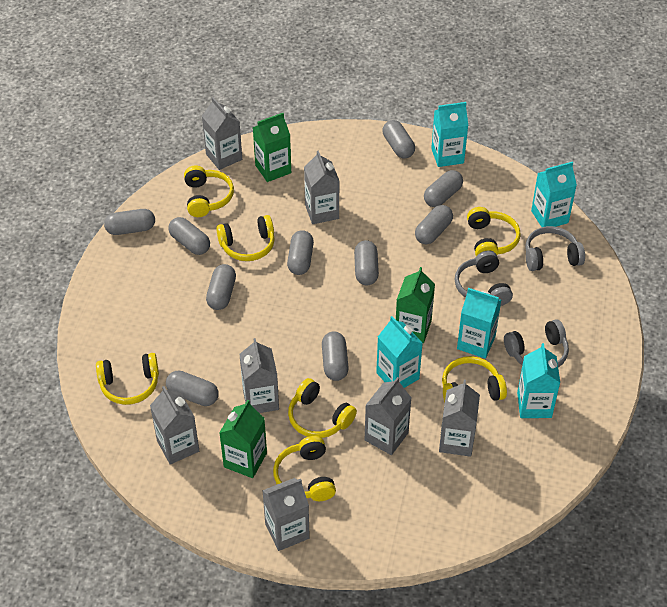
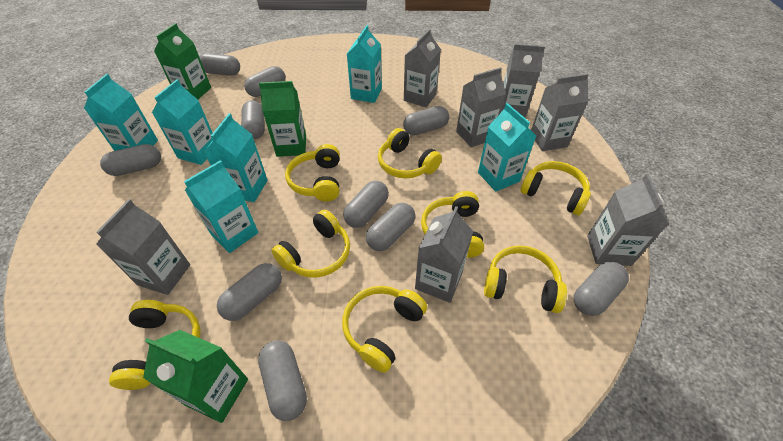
grey headphones: 3 -> 0
turquoise carton: 5 -> 6
yellow headphones: 7 -> 8

